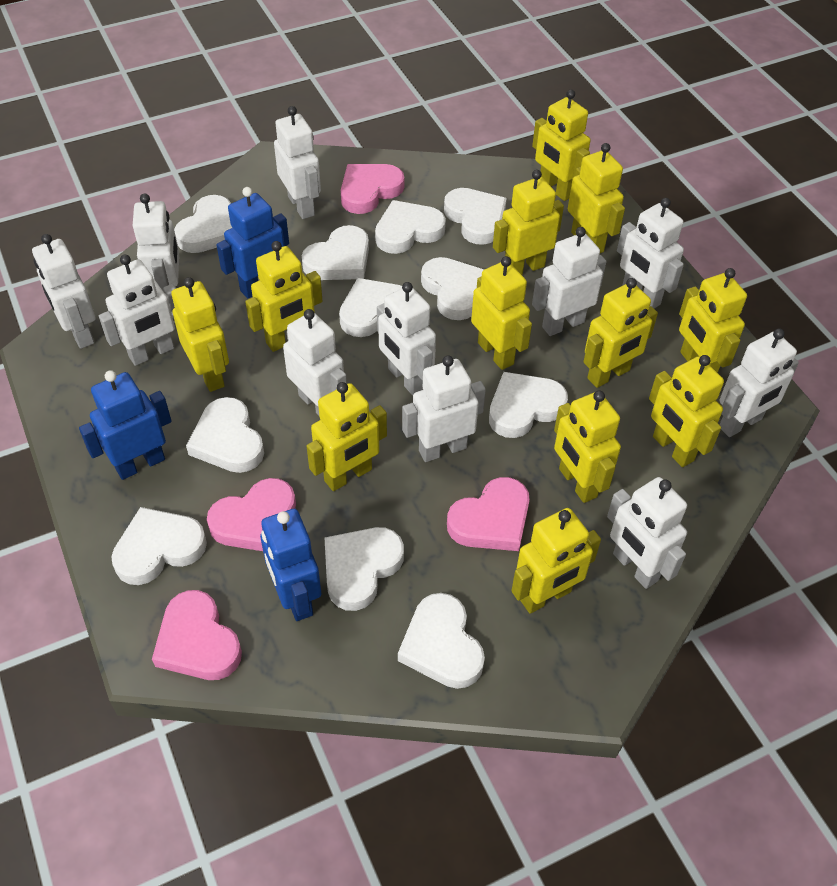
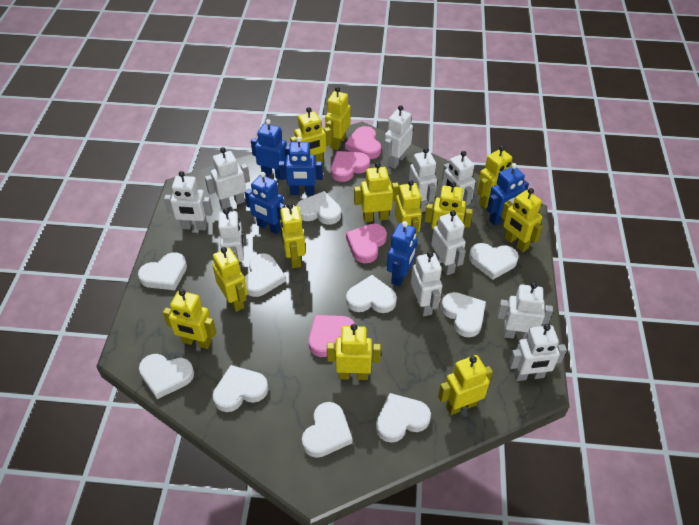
blue robot: 3 -> 5
white heart: 11 -> 10
white robot: 11 -> 10

